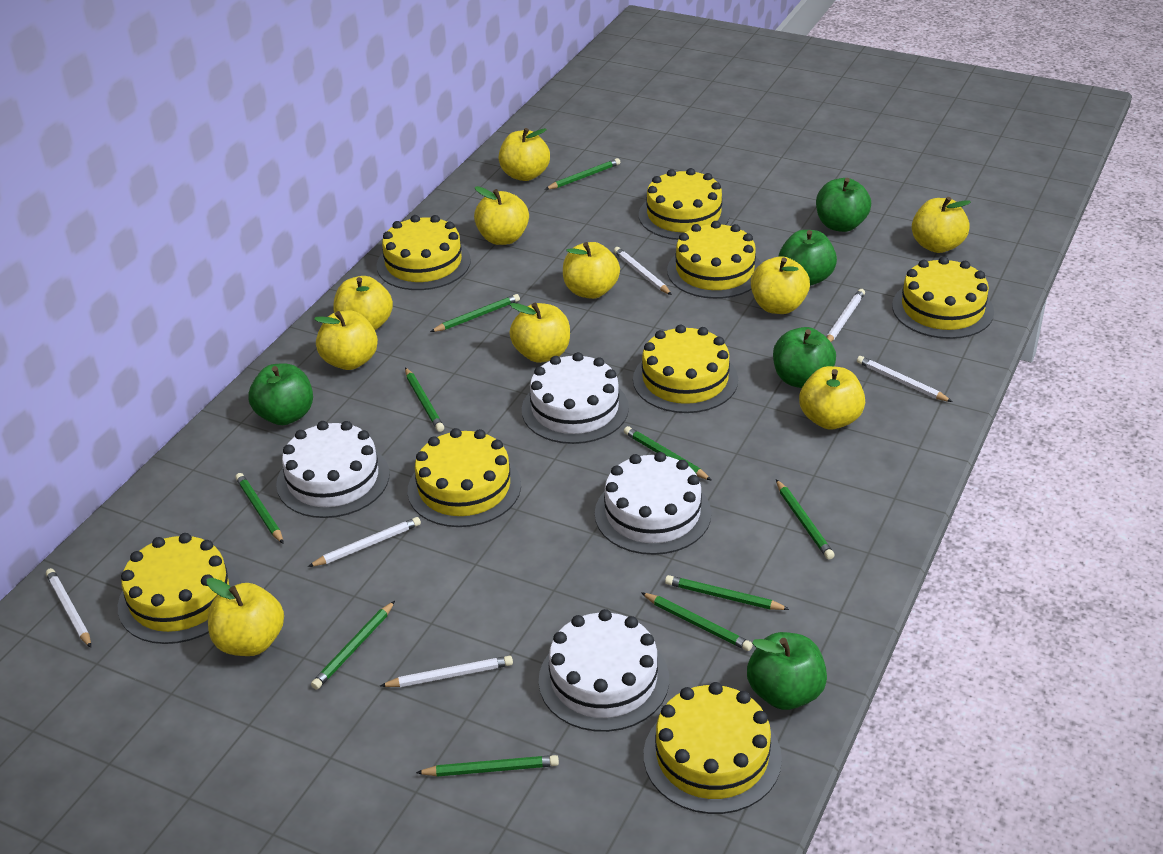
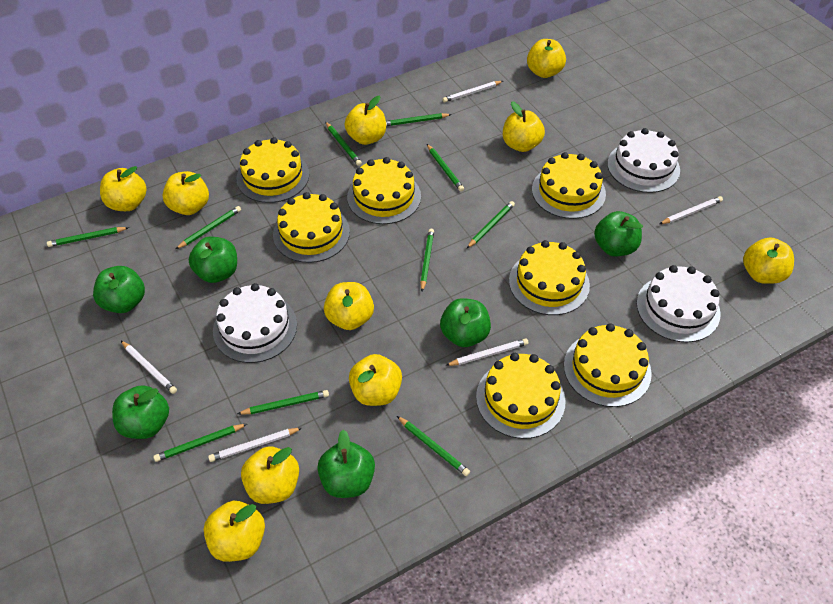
green apple: 5 -> 6
white cake: 4 -> 3
white pencil: 6 -> 5
yellow cake: 8 -> 7

